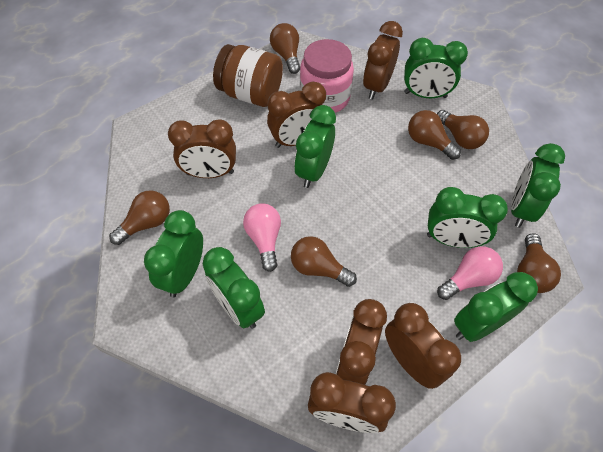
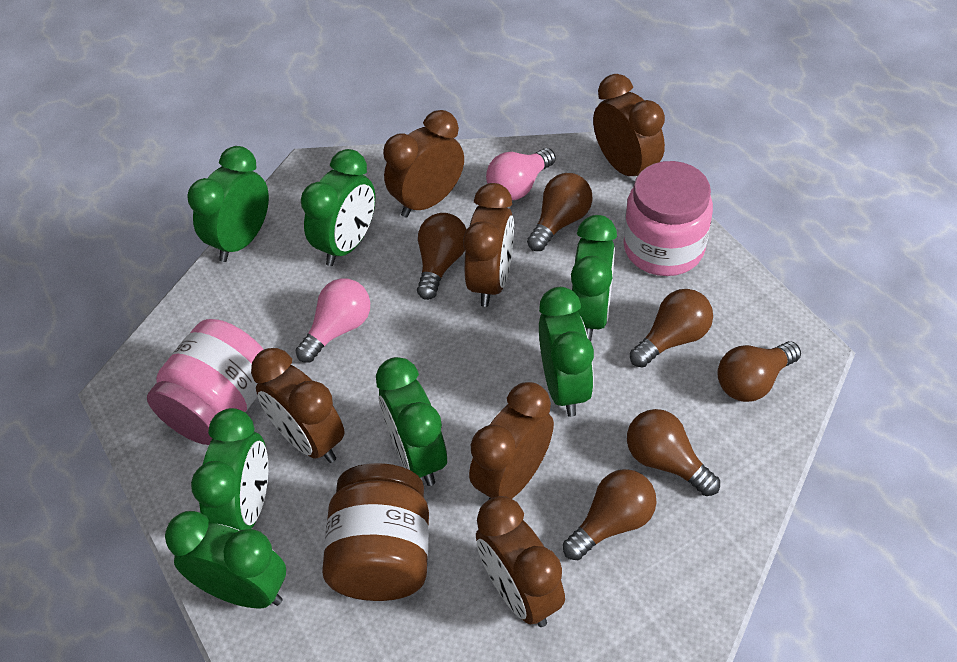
pink jar: 1 -> 2

